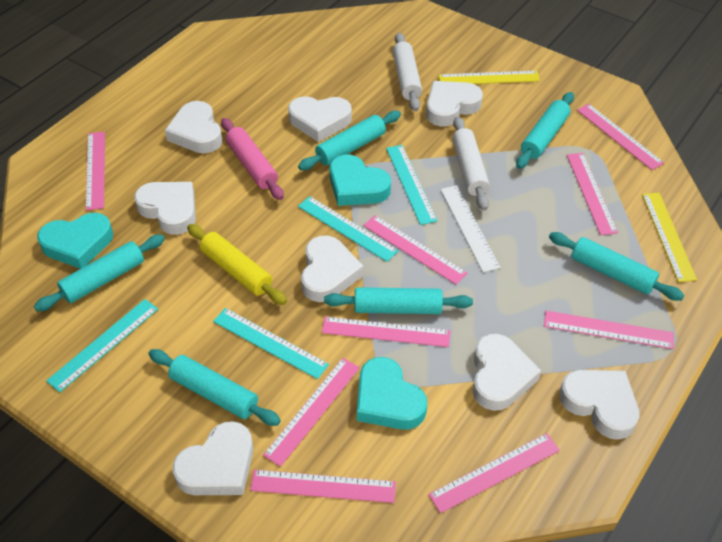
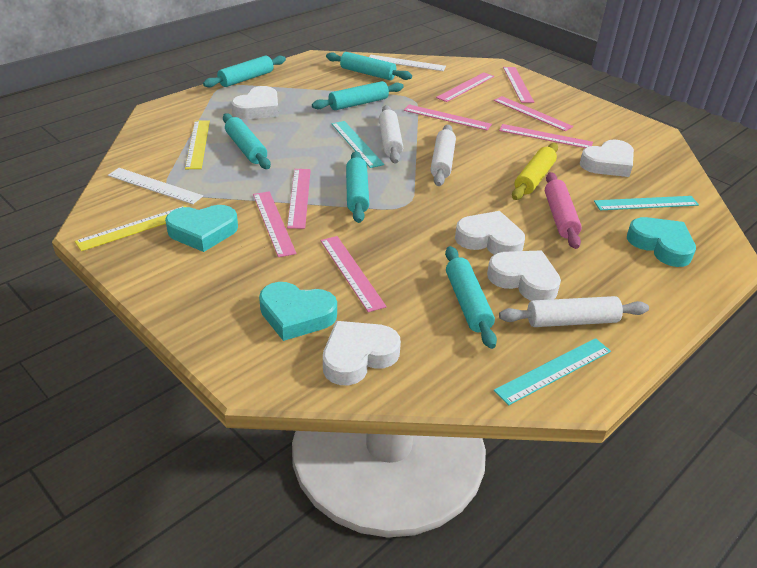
pink ruler: 9 -> 8
turquoise ruler: 4 -> 3
white heart: 8 -> 5
white rolling pin: 2 -> 3
white ruler: 1 -> 2

